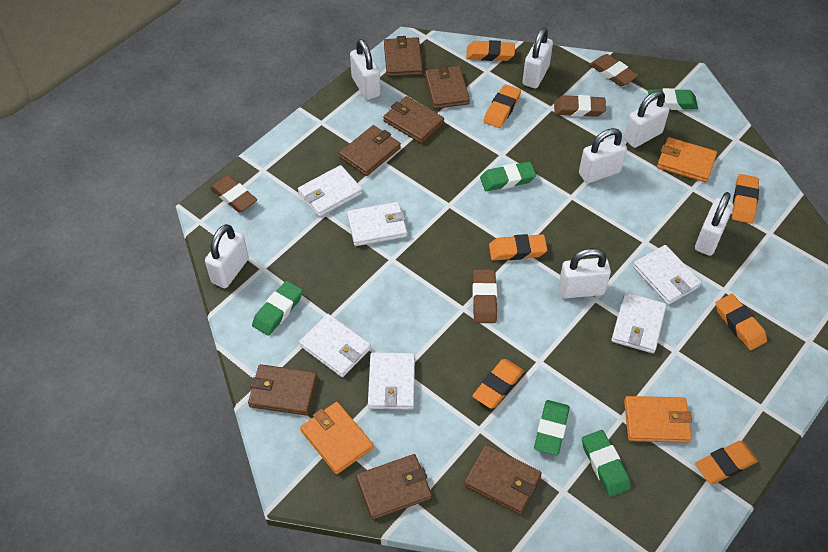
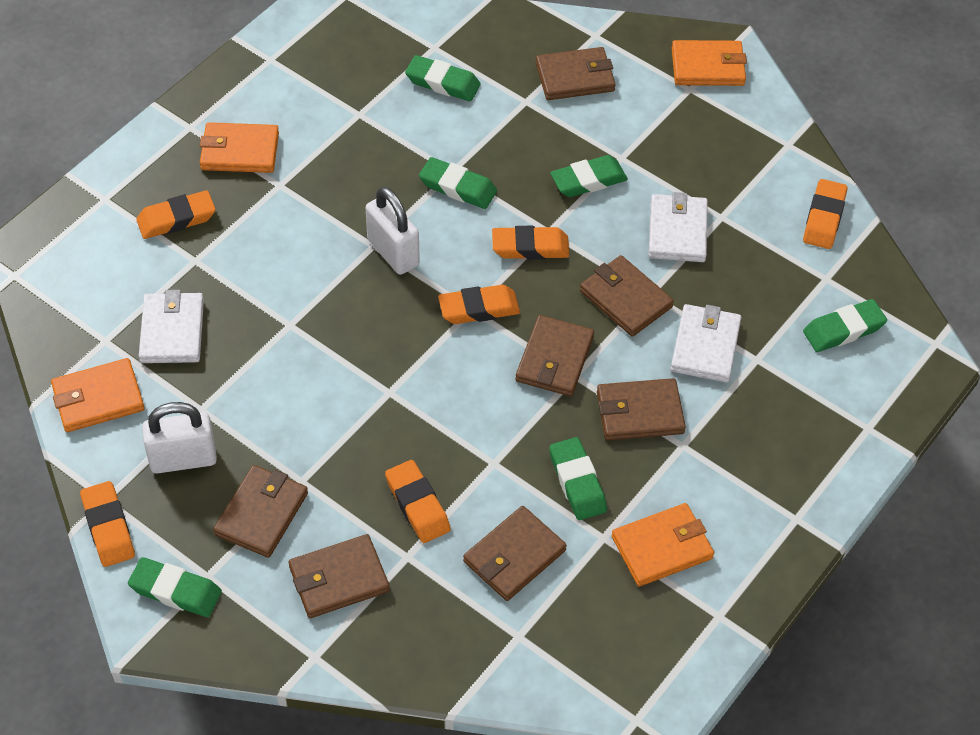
brown eraser: 4 -> 0
green eraser: 5 -> 6
orange eraser: 7 -> 6
orange wallet: 3 -> 4
white padlock: 7 -> 2
white wallet: 6 -> 3

